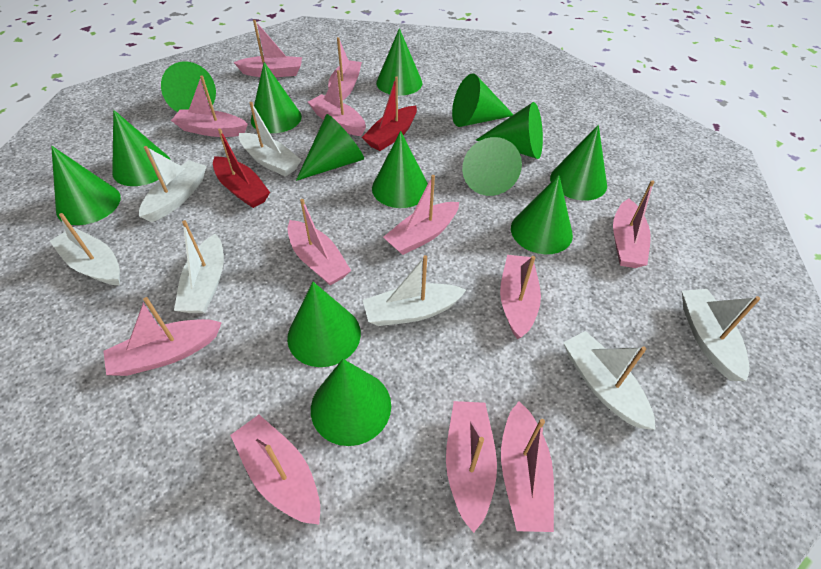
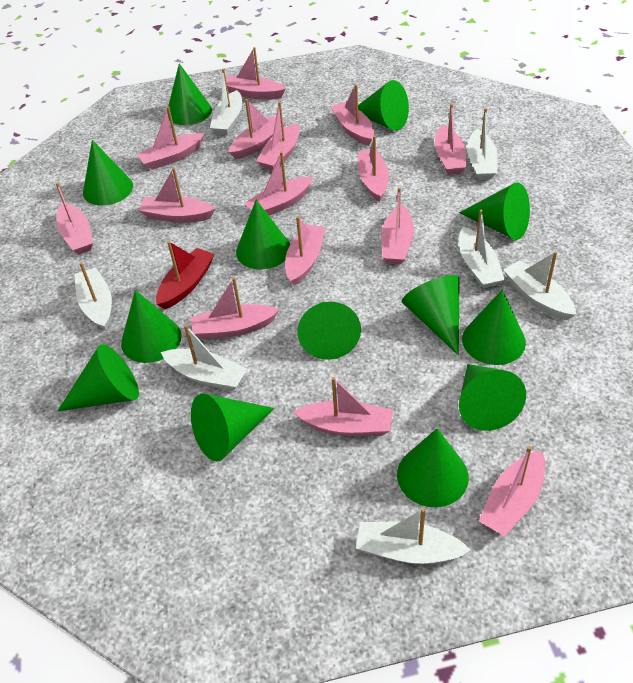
green cone: 14 -> 13
pink boat: 12 -> 15
red boat: 2 -> 1

